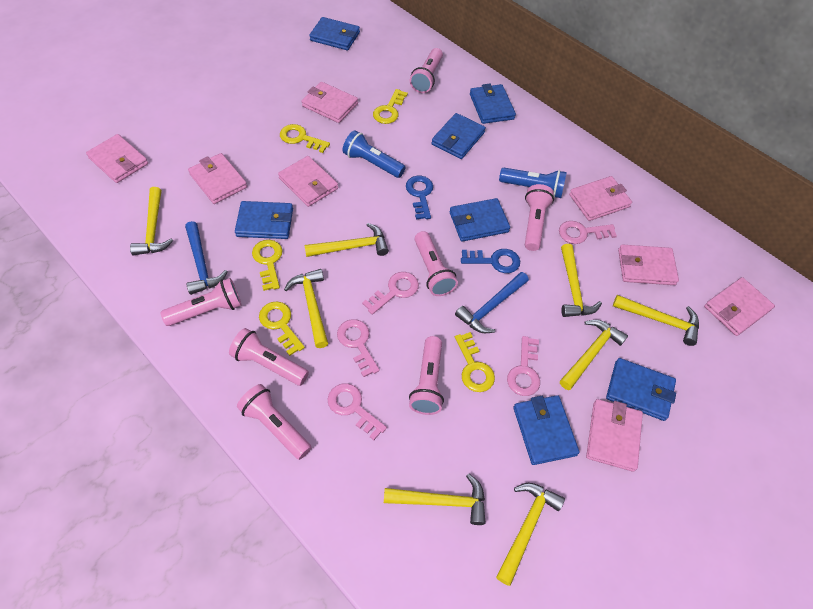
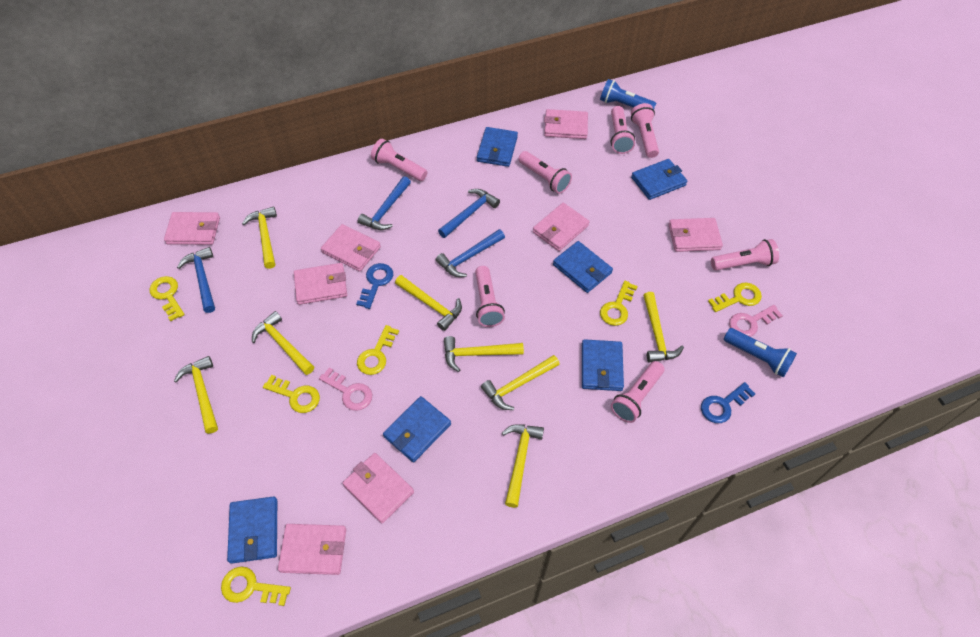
blue hammer: 2 -> 4
blue wallet: 7 -> 6
pink key: 5 -> 2
yellow key: 5 -> 6

